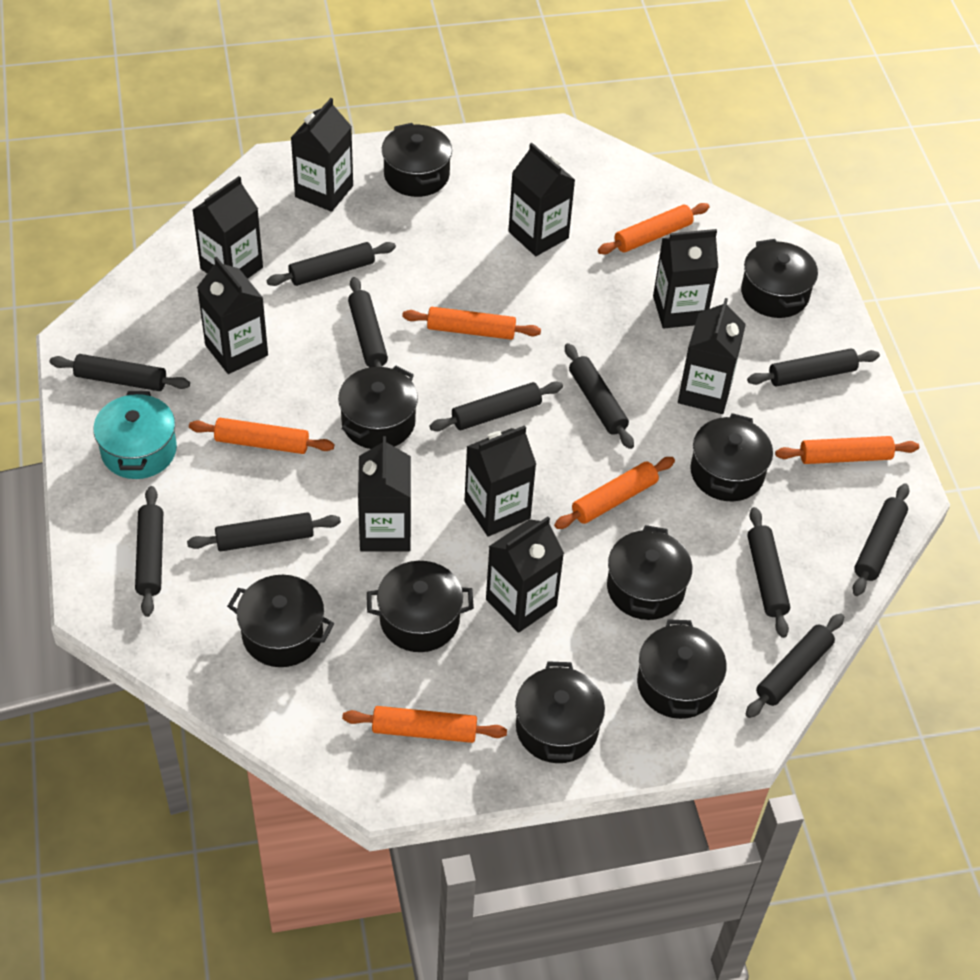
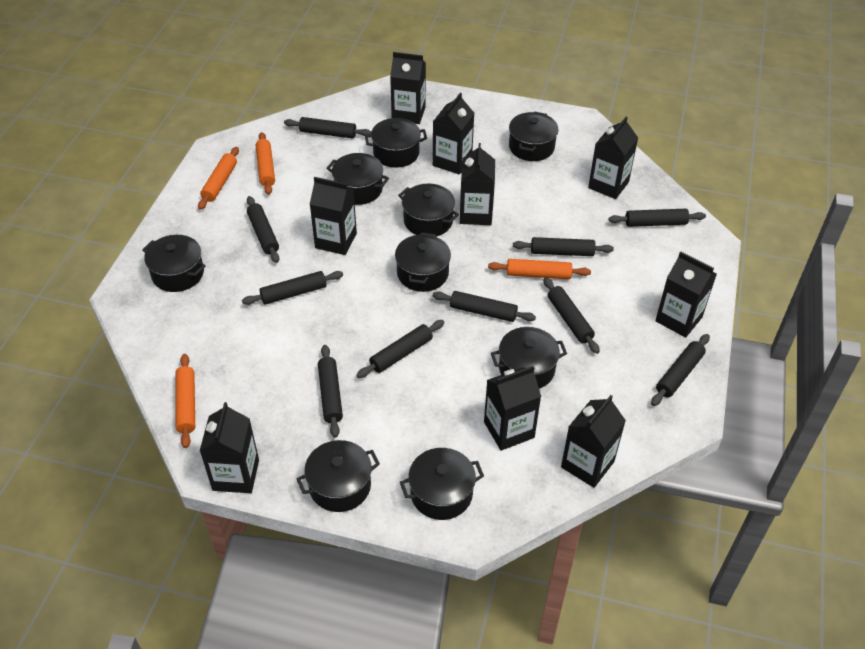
black rolling pin: 11 -> 10
orange rolling pin: 6 -> 4
turquoise pot: 1 -> 0

